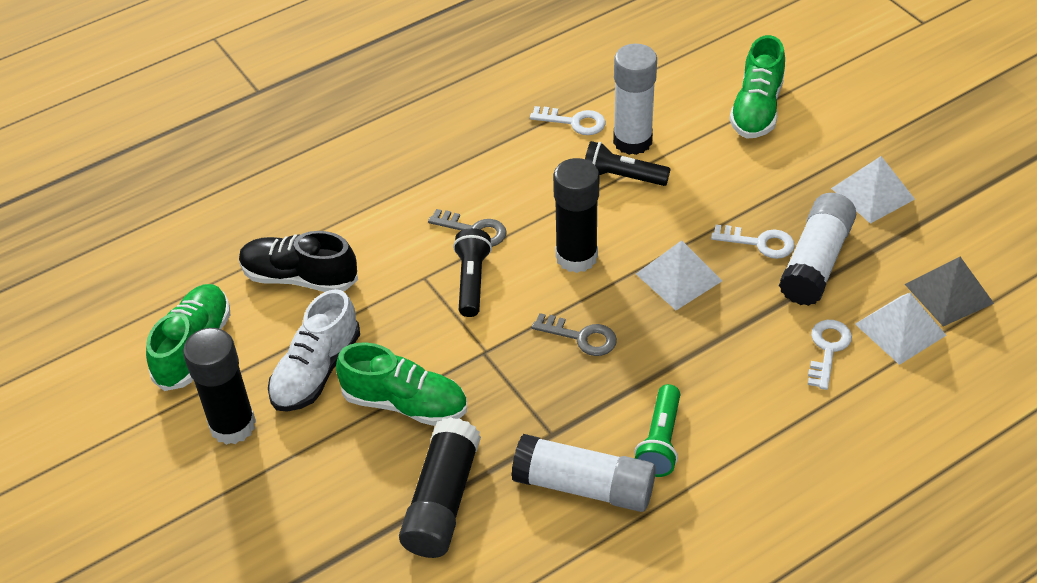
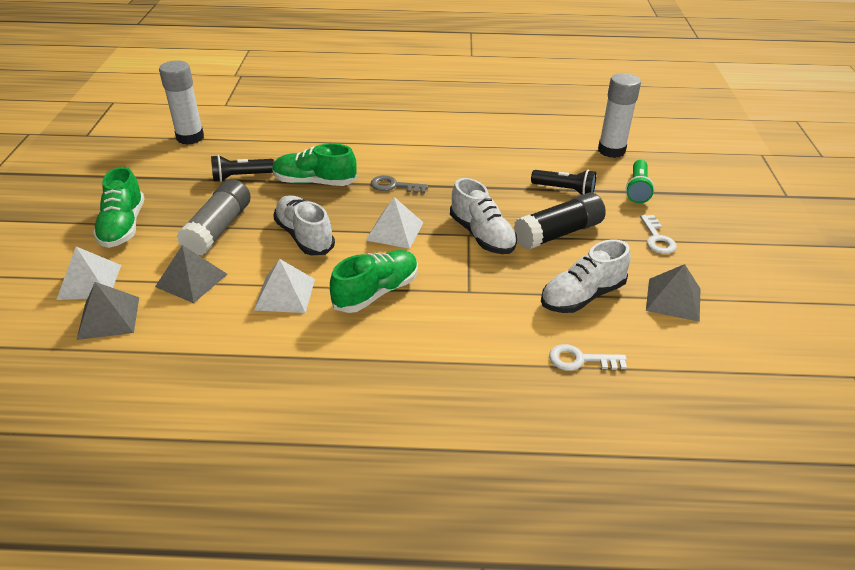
black glue stick: 3 -> 1
black shoe: 1 -> 0
grey glue stick: 0 -> 1
grey key: 2 -> 1
grey pyramid: 1 -> 3
white glue stick: 3 -> 2
white key: 3 -> 2
white shoe: 1 -> 3

